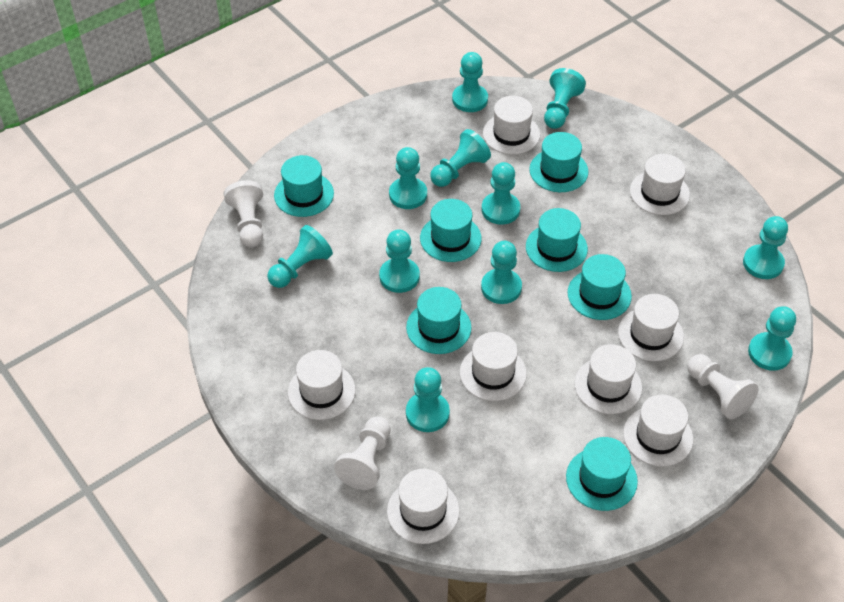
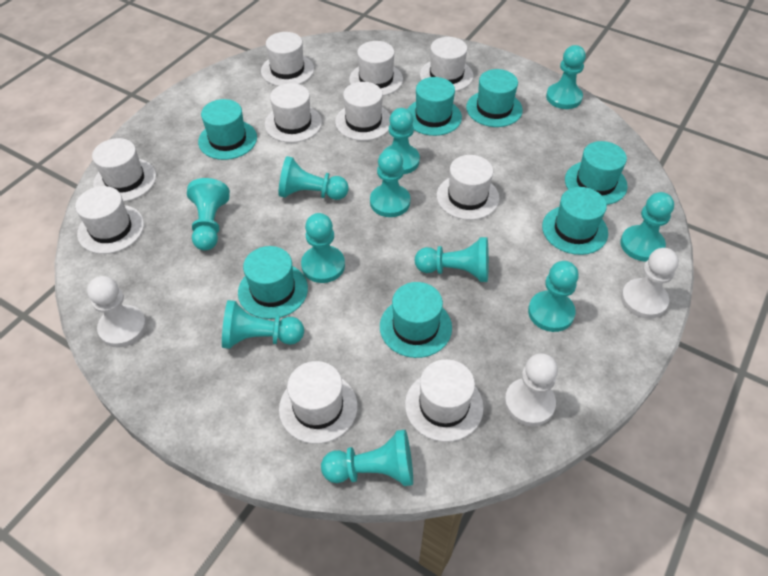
white hat: 8 -> 10

